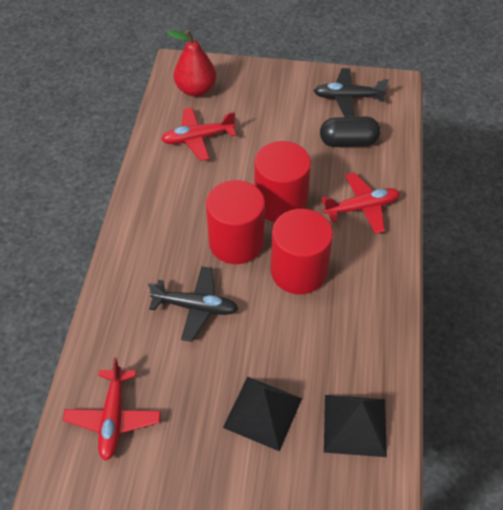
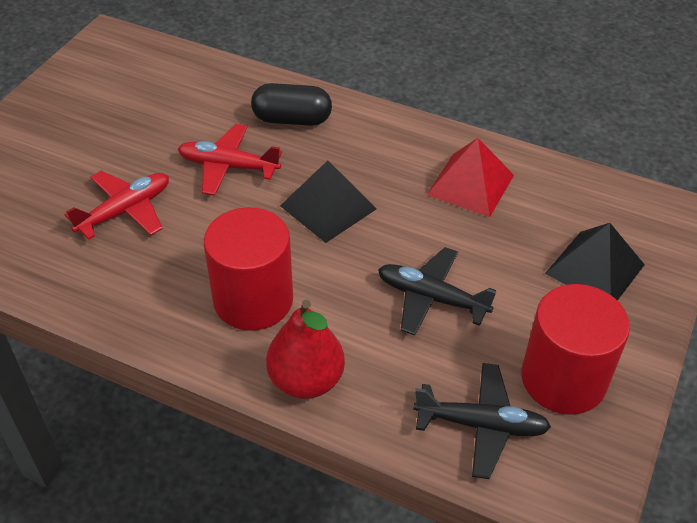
red cylinder: 3 -> 2
red plane: 3 -> 2
red pyramid: 0 -> 1

